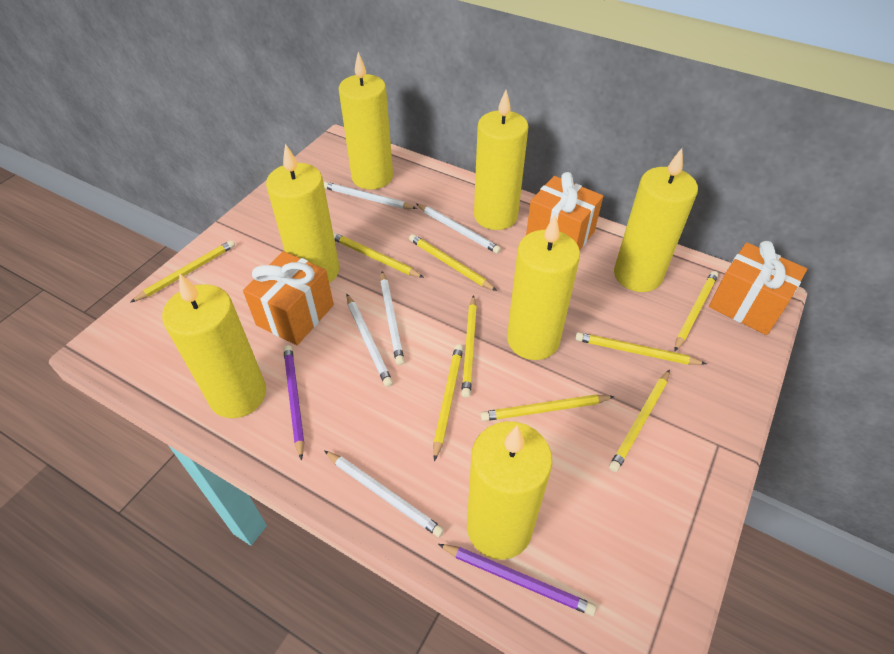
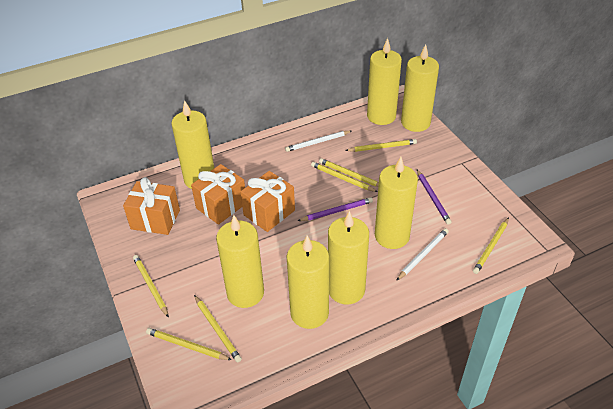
white pencil: 5 -> 2
yellow pencil: 9 -> 7

